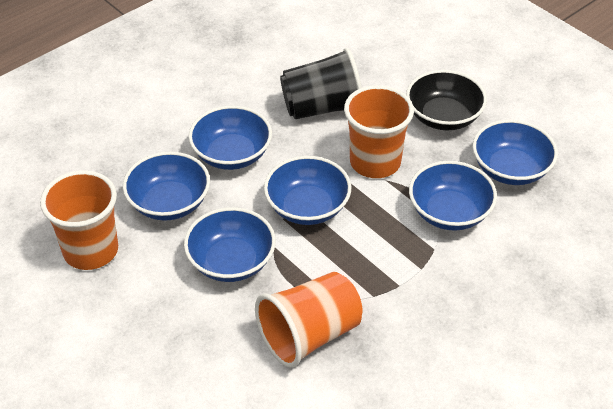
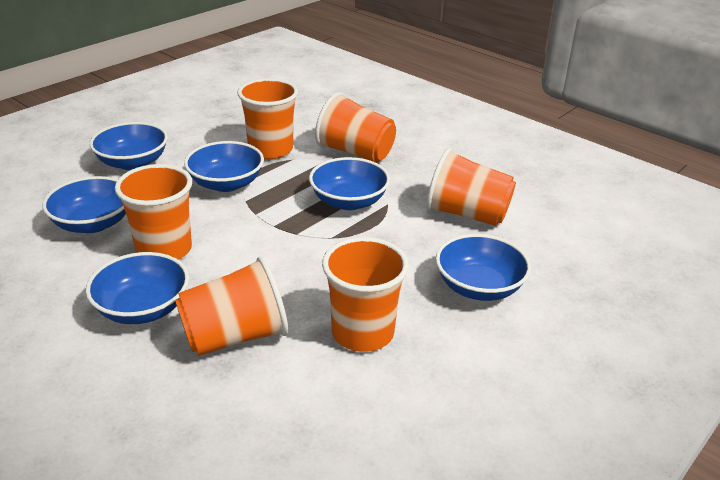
black bowl: 1 -> 0
black cup: 1 -> 0
orange cup: 3 -> 6

